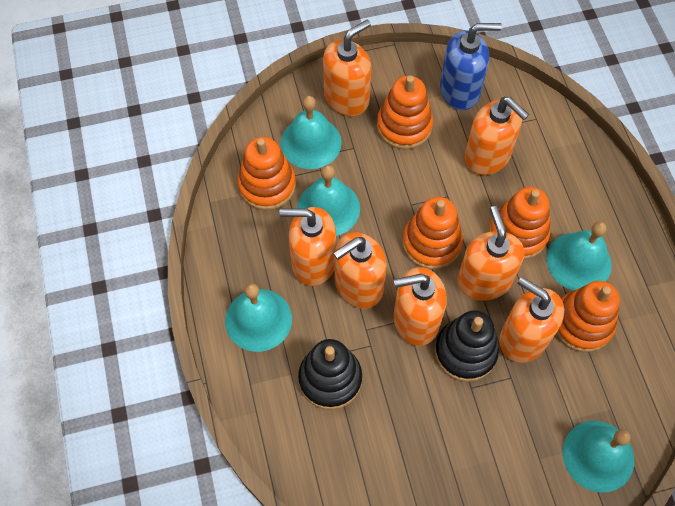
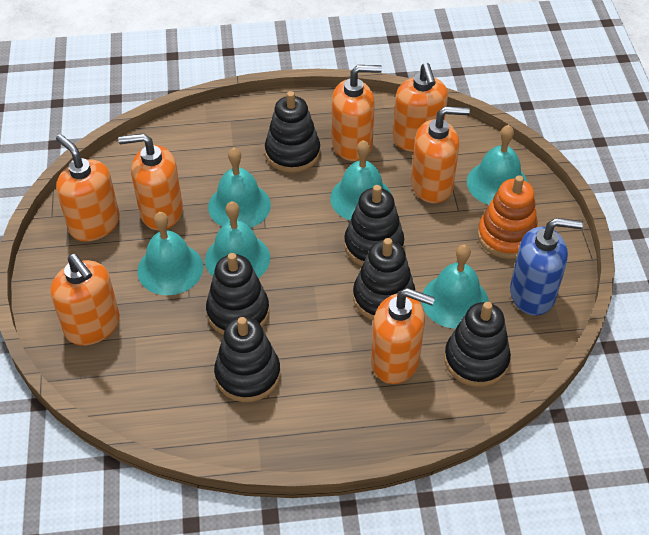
black stacking toy: 2 -> 6
orange stacking toy: 5 -> 1
turquoise bell: 5 -> 6

